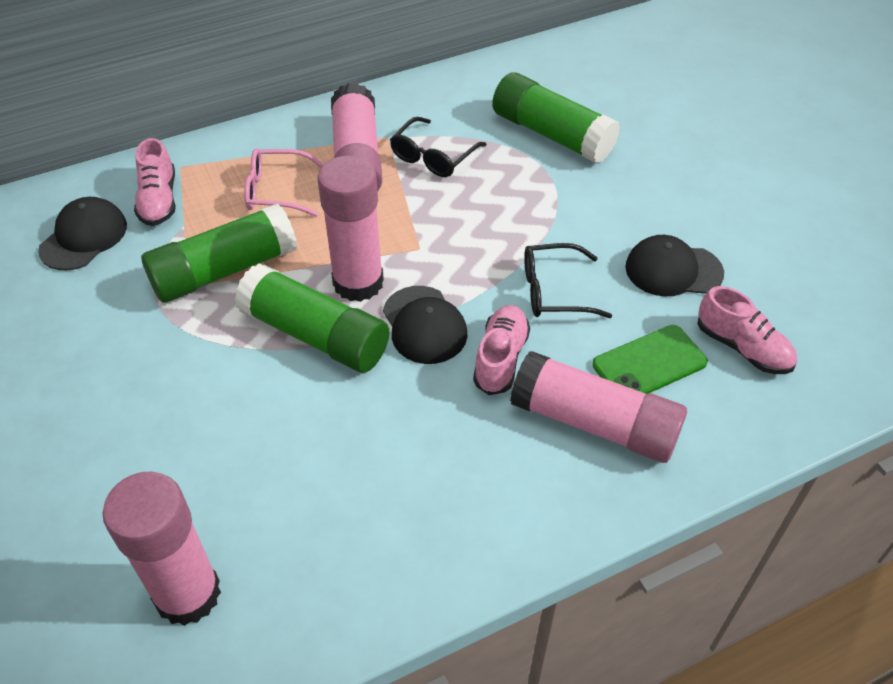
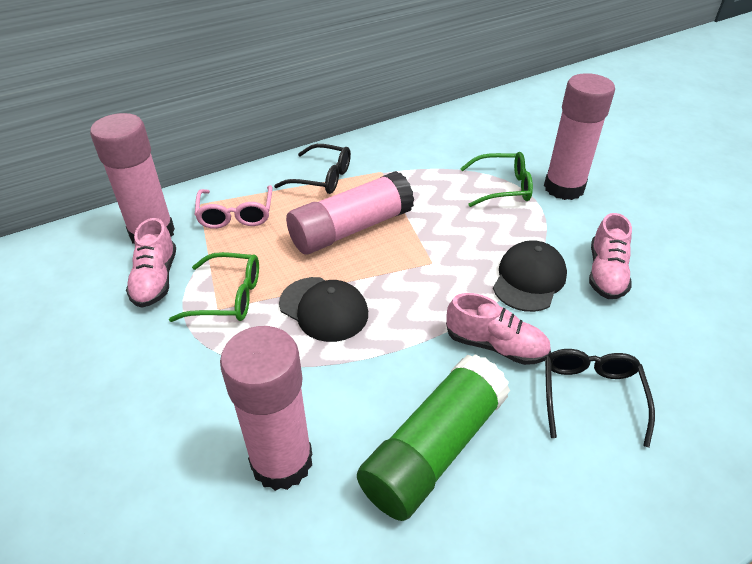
black cap: 3 -> 2
green glasses: 0 -> 2
green glue stick: 3 -> 1
green phone: 1 -> 0

